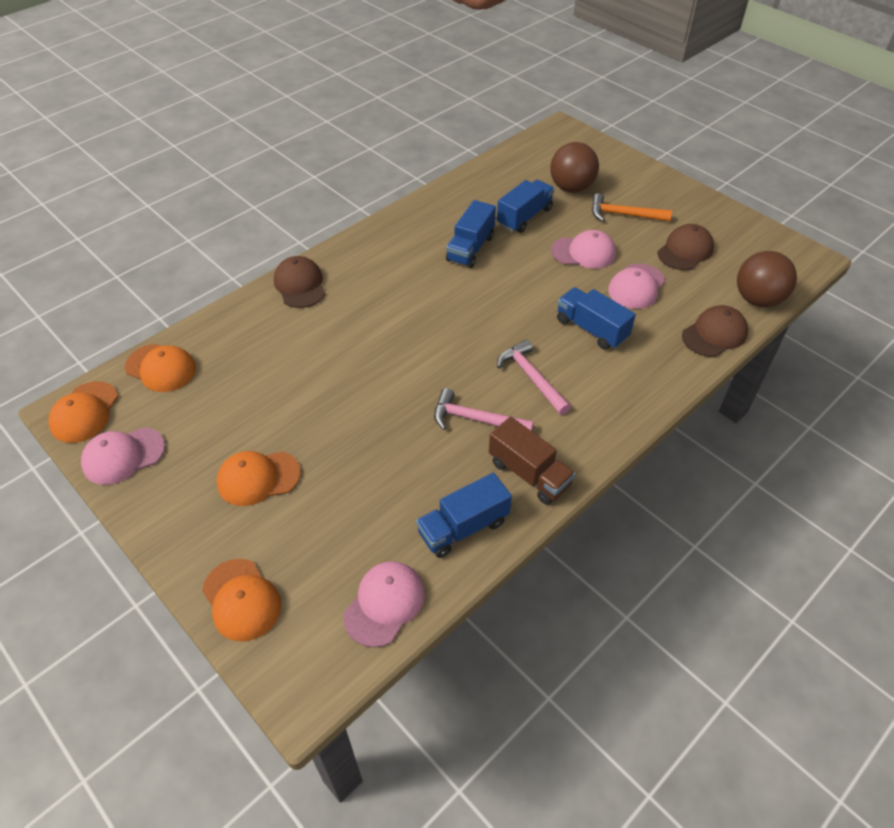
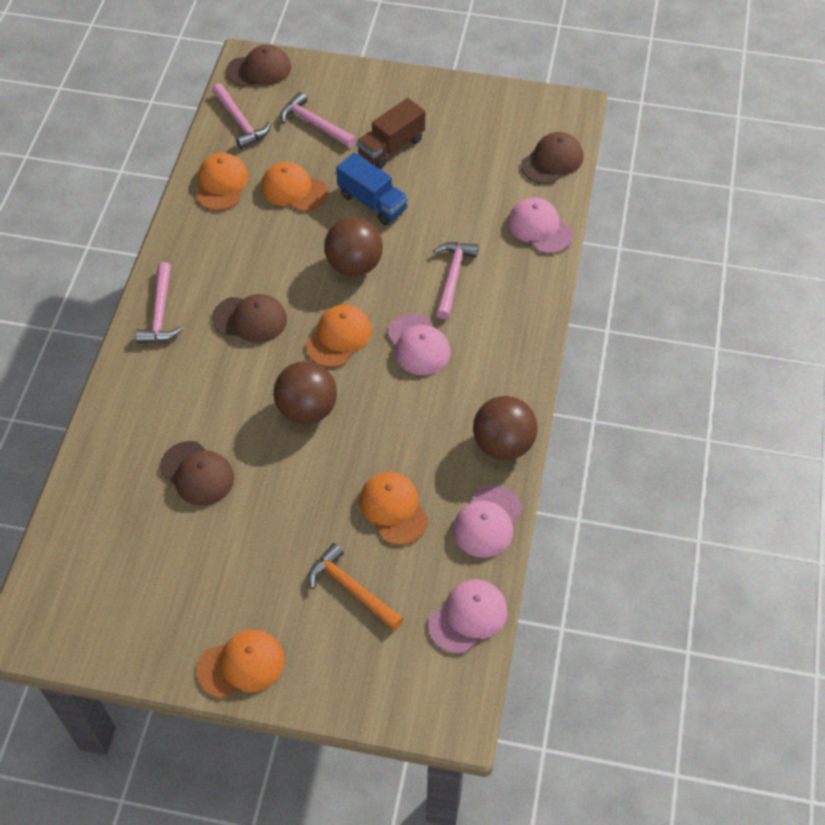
blue truck: 4 -> 1
brown ball: 2 -> 3
brown cap: 3 -> 4
orange cap: 4 -> 5
pink hammer: 2 -> 4

